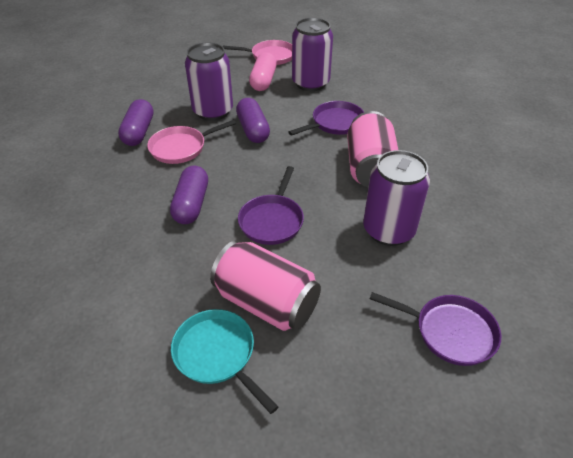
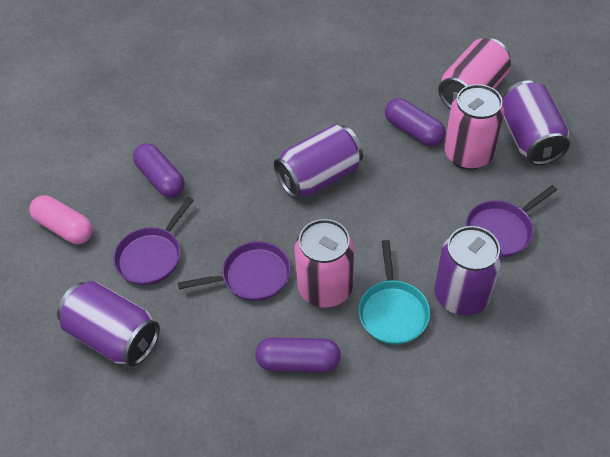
pink can: 2 -> 3
pink pan: 2 -> 0
purple can: 3 -> 4

